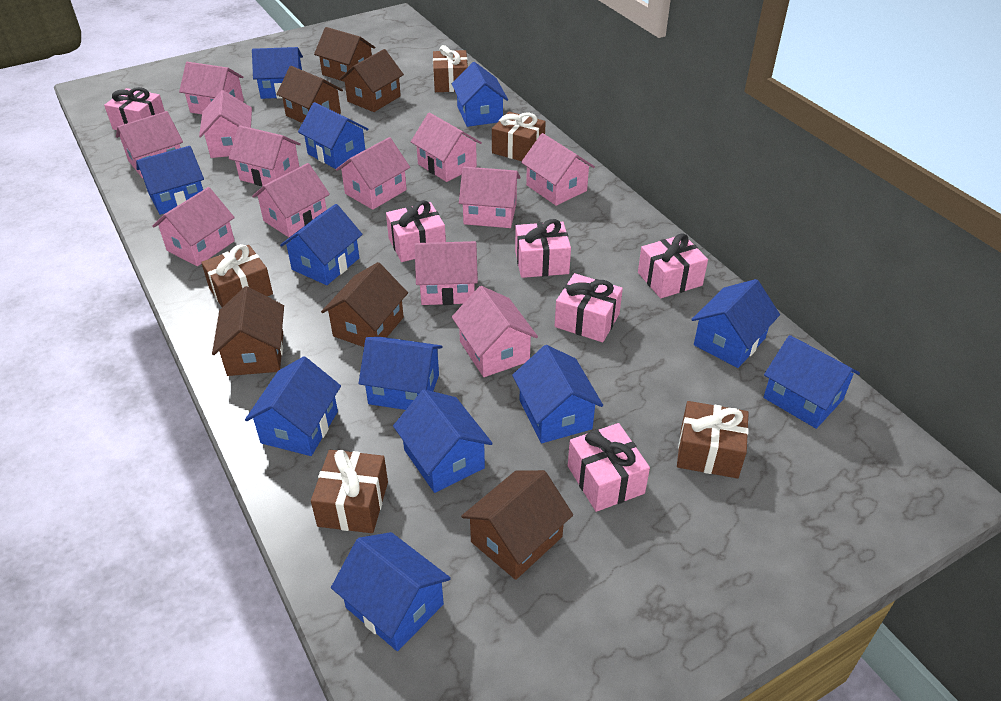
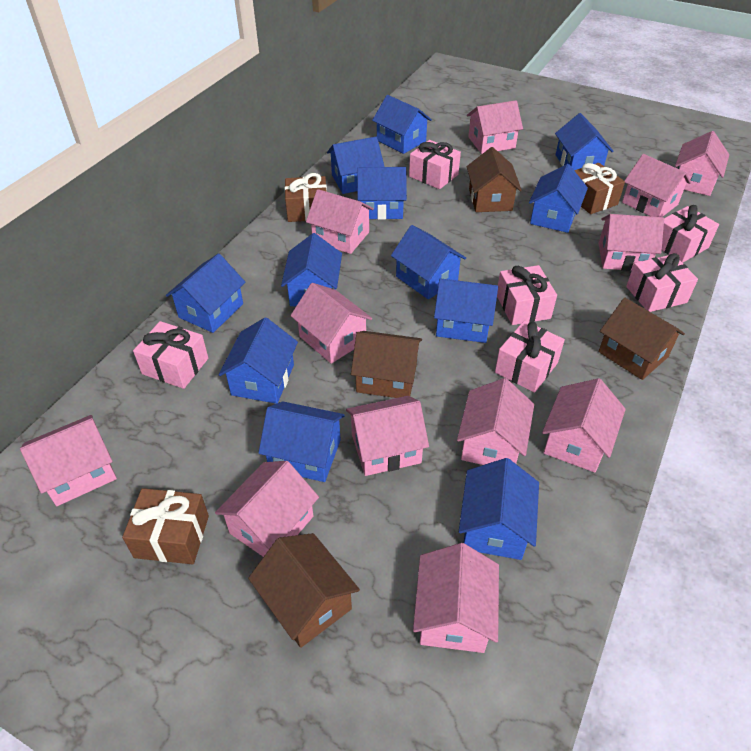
brown gift: 5 -> 3
brown house: 6 -> 4

